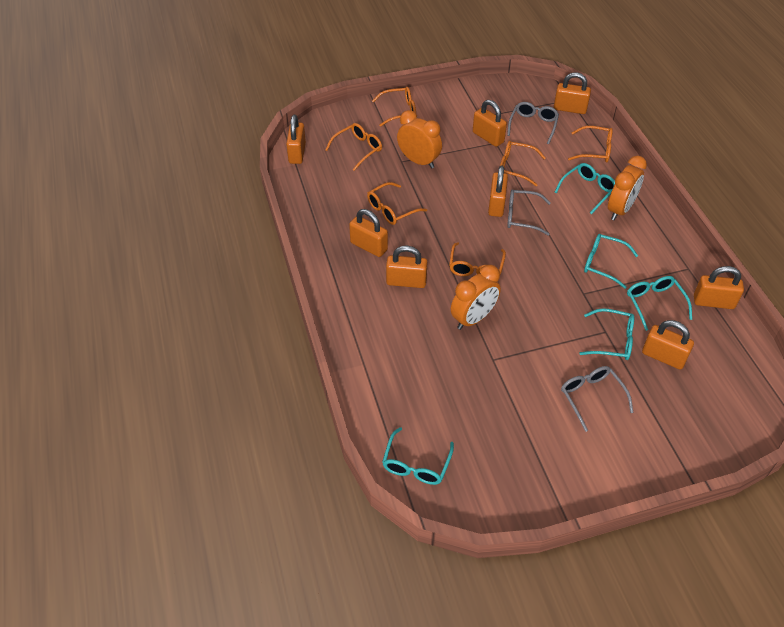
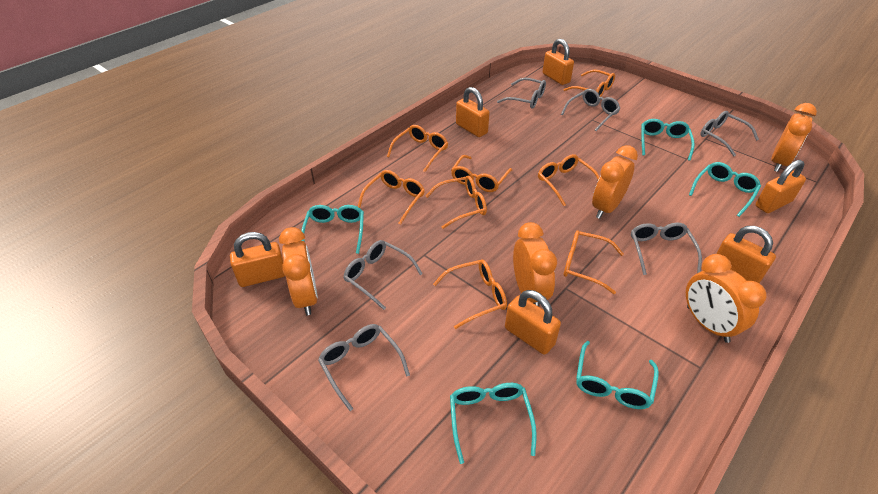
grey glasses: 3 -> 6
orange clock: 3 -> 5
orange glasses: 6 -> 8
orange padlock: 8 -> 6

